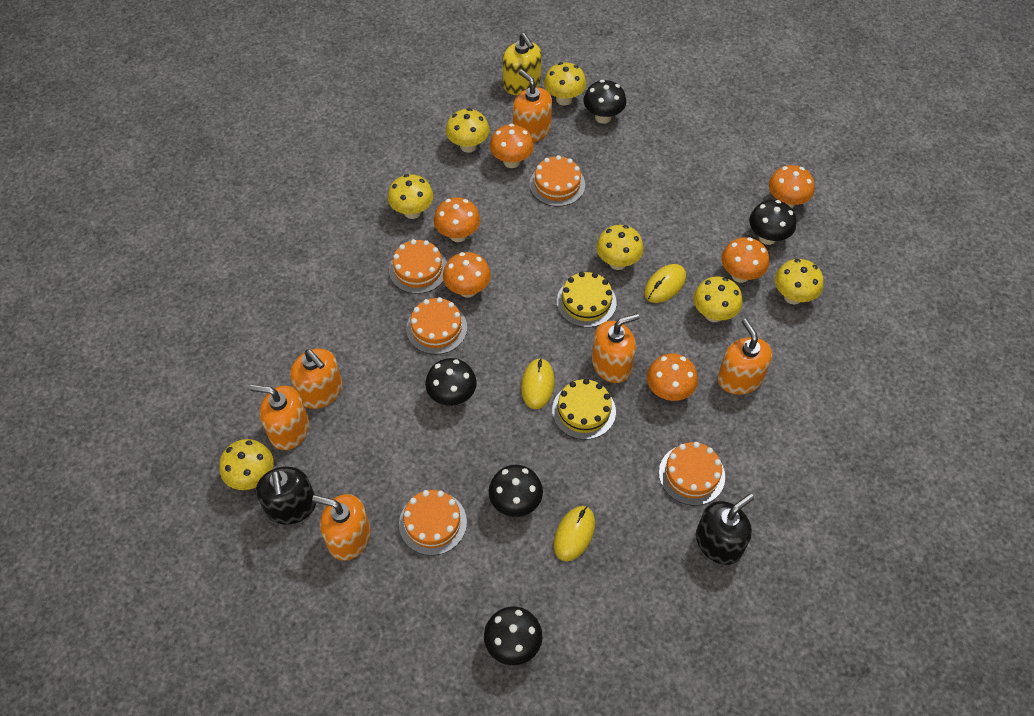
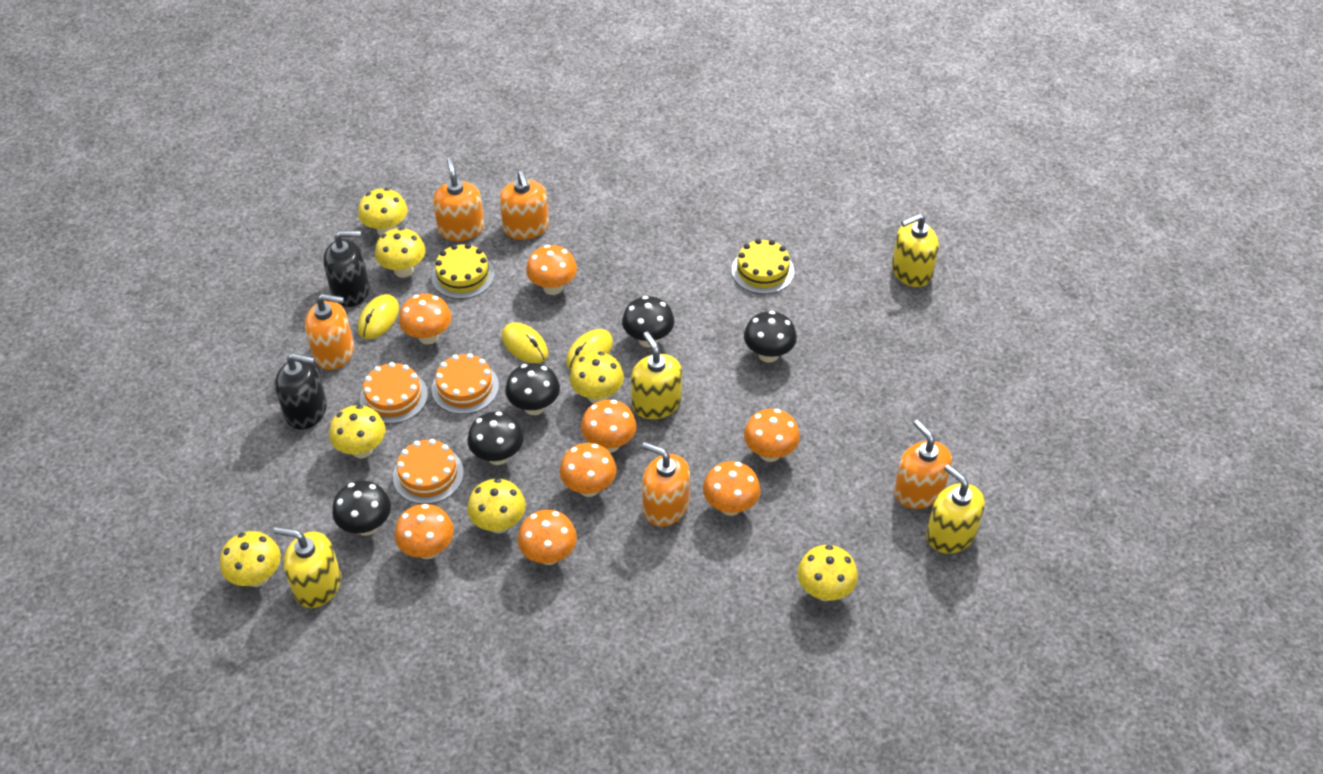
orange cake: 5 -> 3
orange mushroom: 6 -> 8
orange soap dispenser: 6 -> 5
yellow soap dispenser: 1 -> 4

